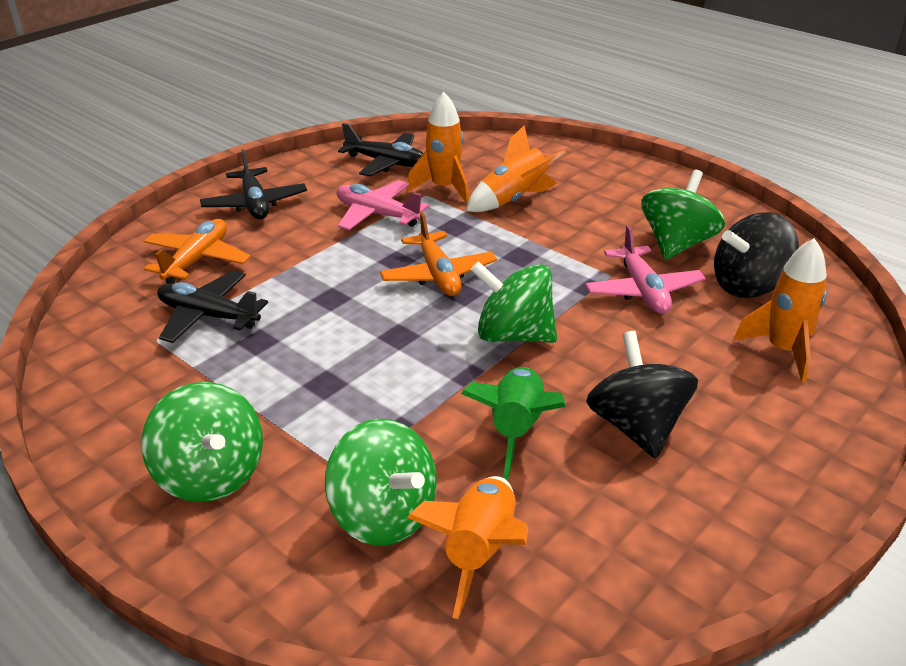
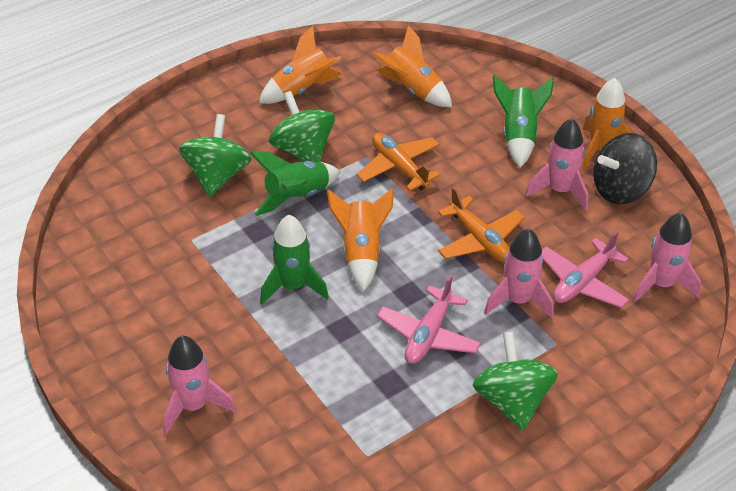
black plane: 3 -> 0
black spinning top: 2 -> 1
green rocket: 1 -> 3
green spinning top: 4 -> 3
pink rocket: 0 -> 4

